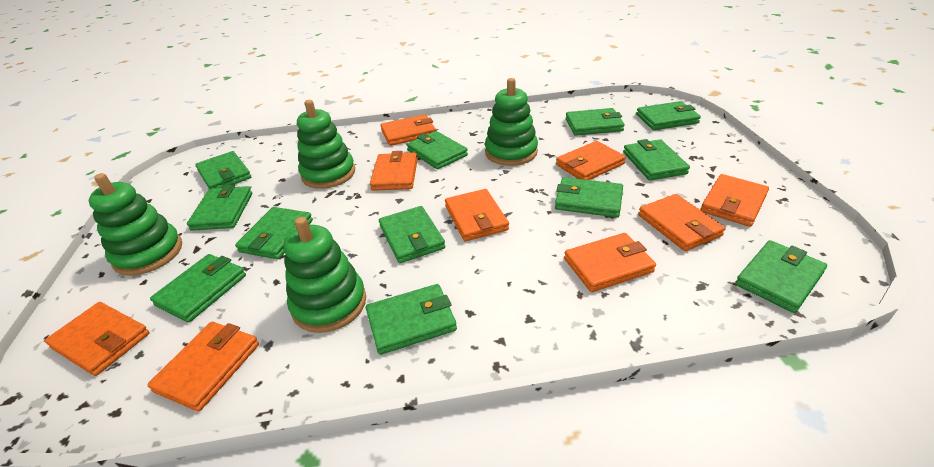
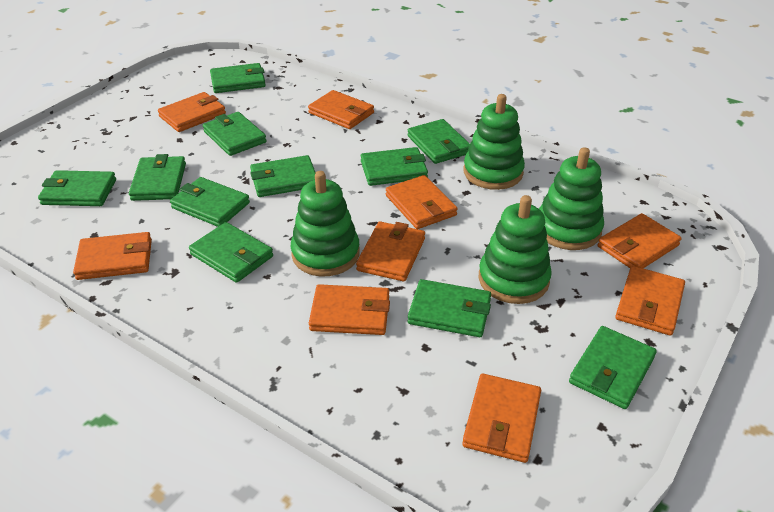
green wallet: 12 -> 11

